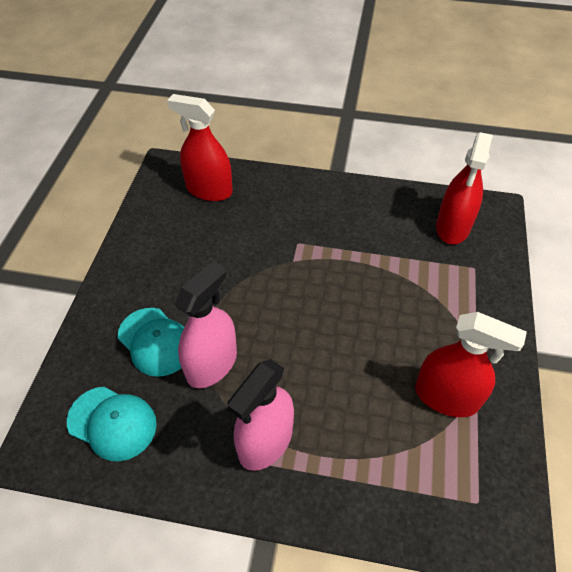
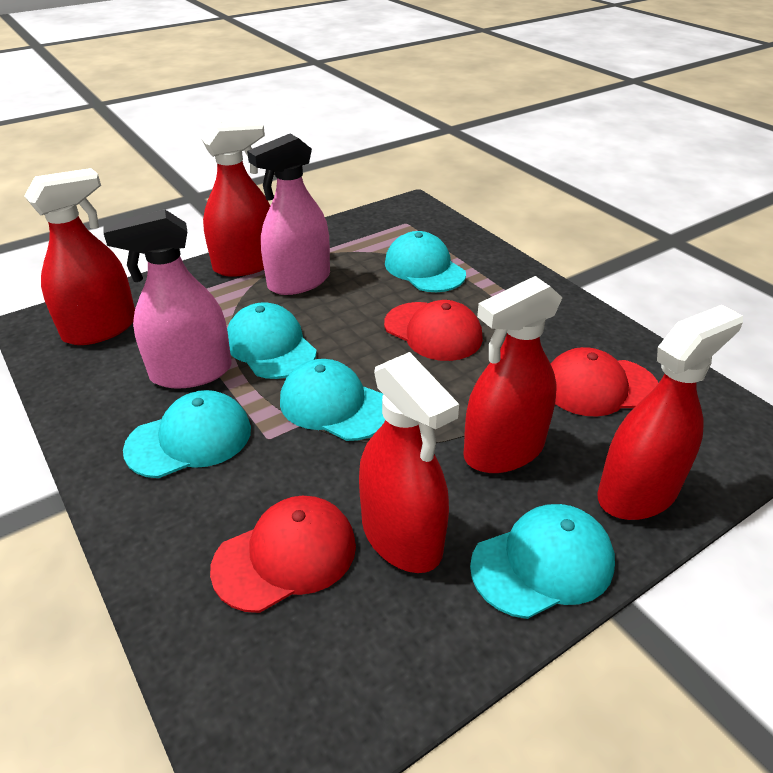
red cap: 0 -> 3
red spray bottle: 3 -> 5
turquoise cap: 2 -> 5

